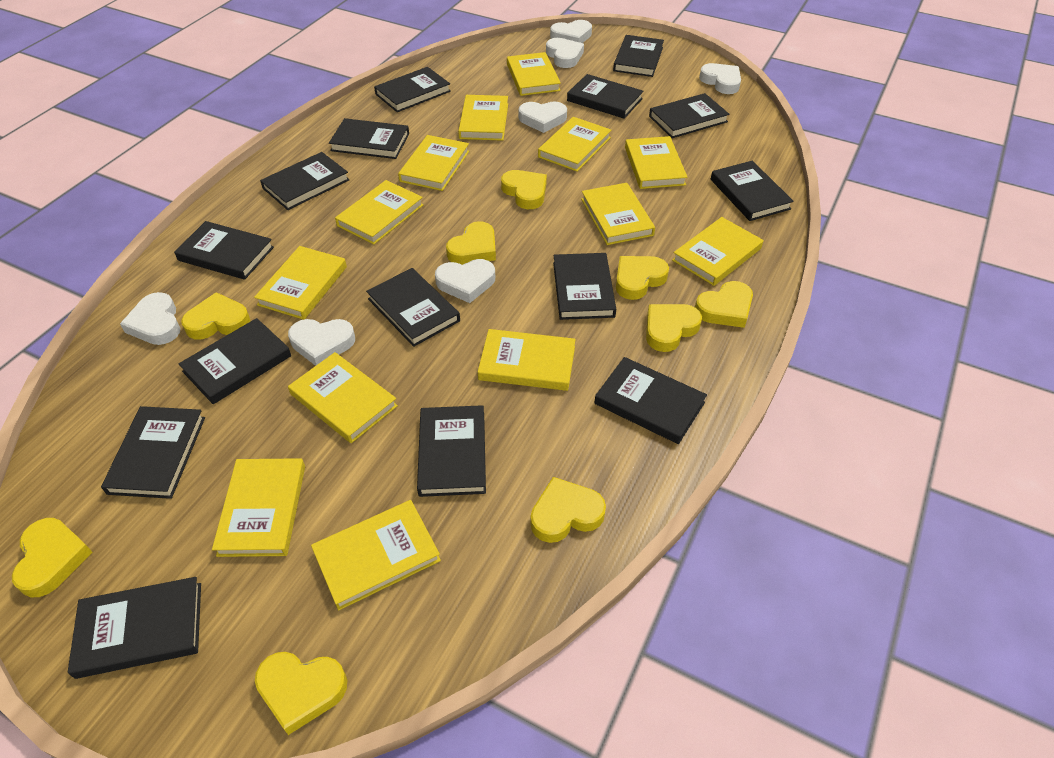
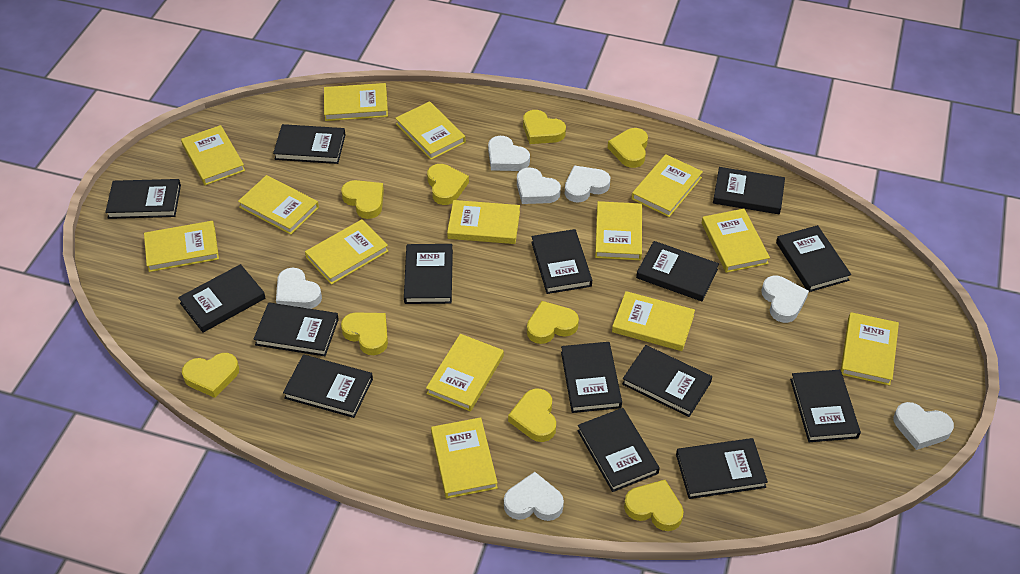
yellow book: 13 -> 14

